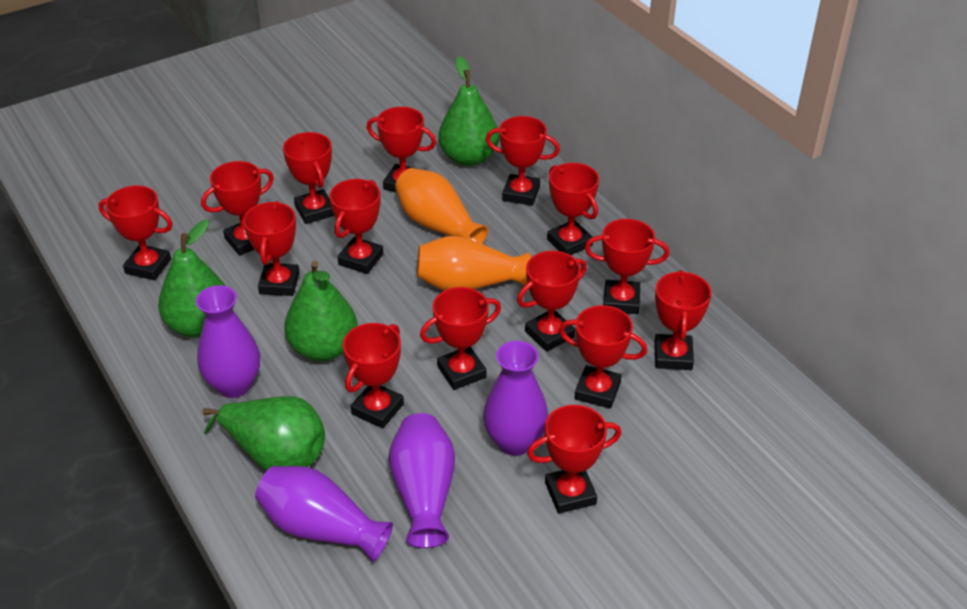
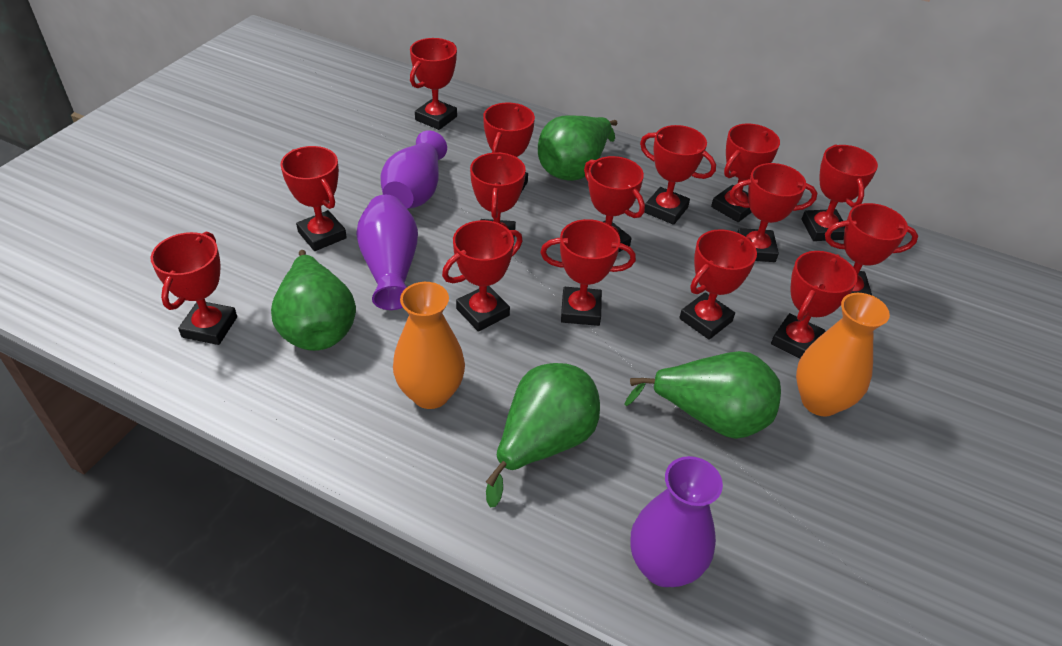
purple vase: 4 -> 3

